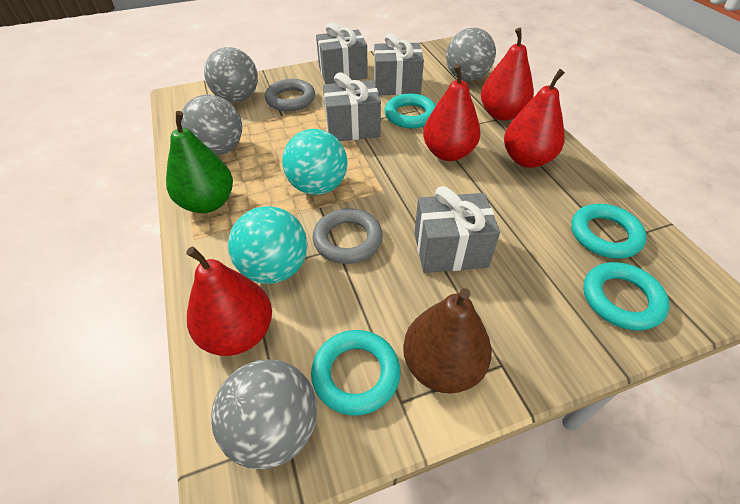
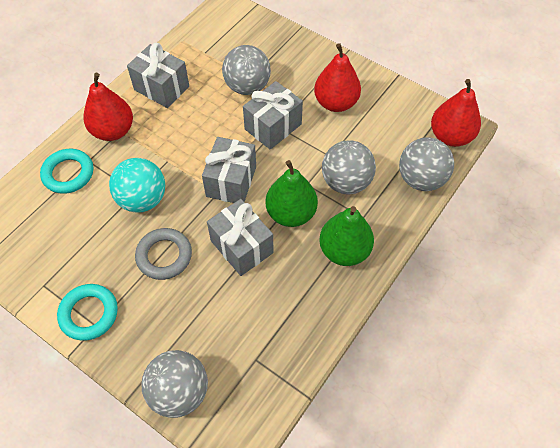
brown pear: 1 -> 0
green pear: 1 -> 2
grey ring: 2 -> 1
red pear: 4 -> 3
turquoise ball: 2 -> 1
turquoise ring: 4 -> 2

